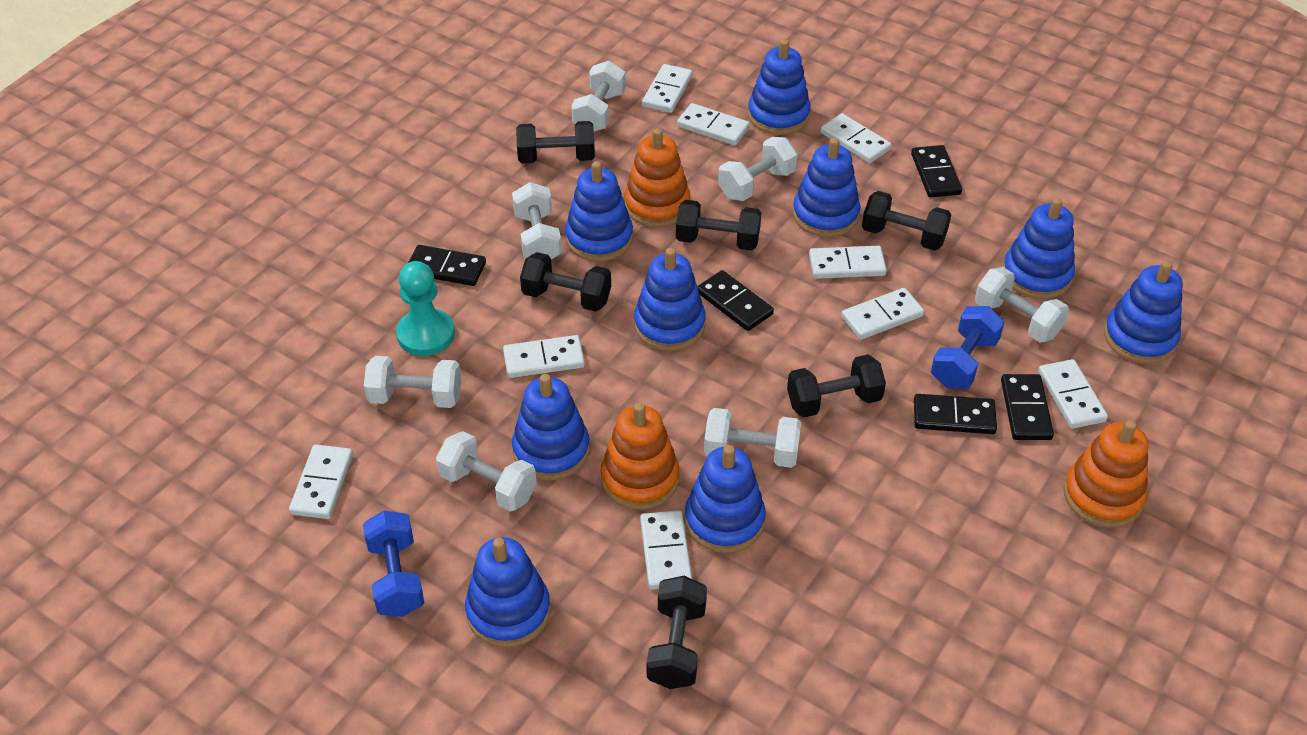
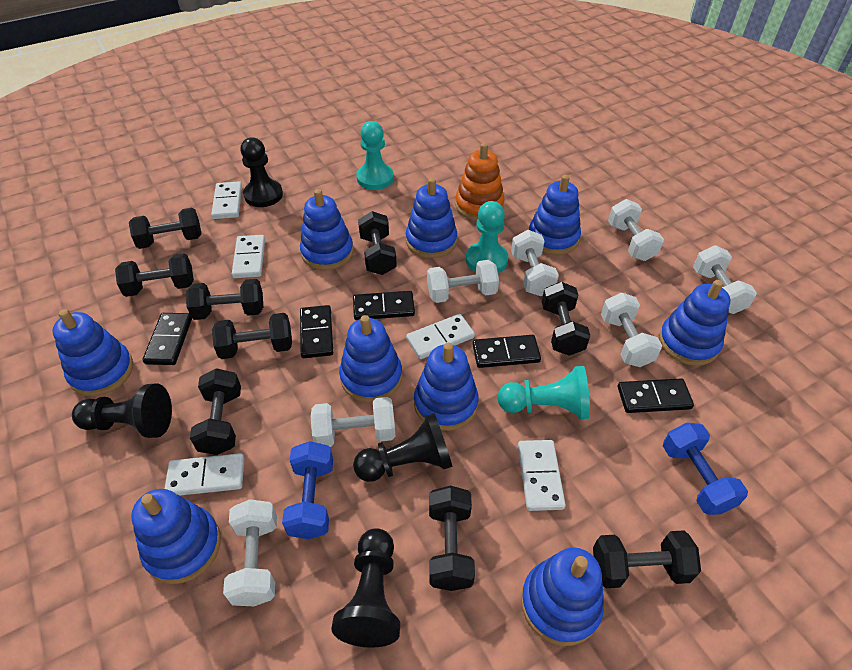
black dumbbell: 6 -> 9
black pawn: 0 -> 4
orange stacking toy: 3 -> 1
turquoise pawn: 1 -> 3
white domino: 9 -> 5

